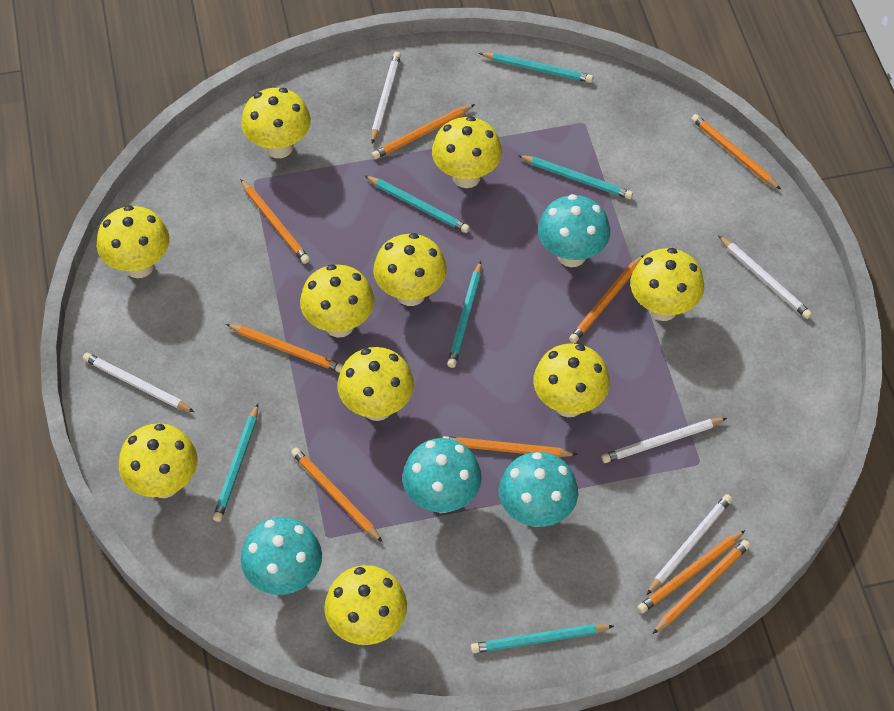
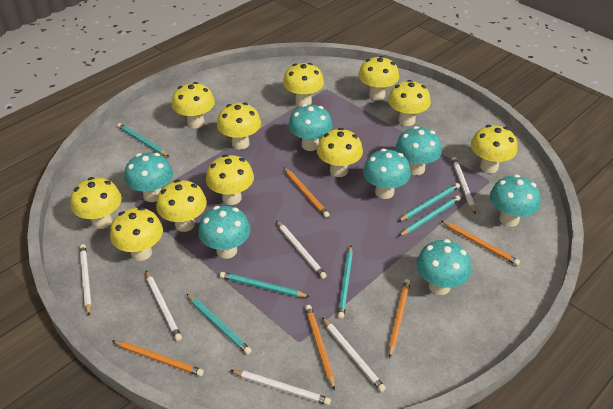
orange pencil: 9 -> 5
turquoise mushroom: 4 -> 7
white pencil: 5 -> 6
yellow mushroom: 10 -> 11

